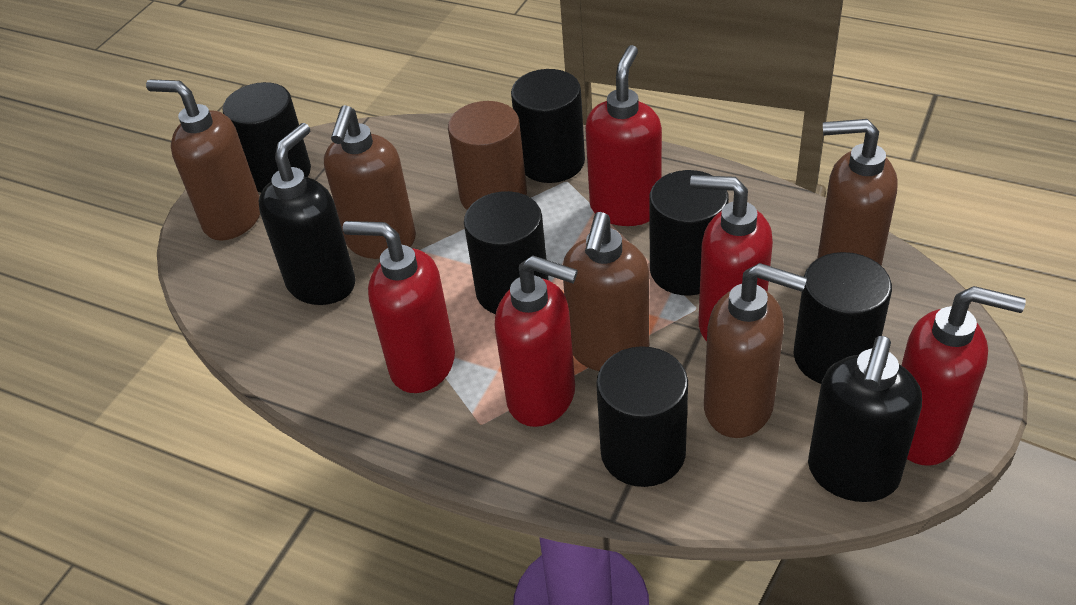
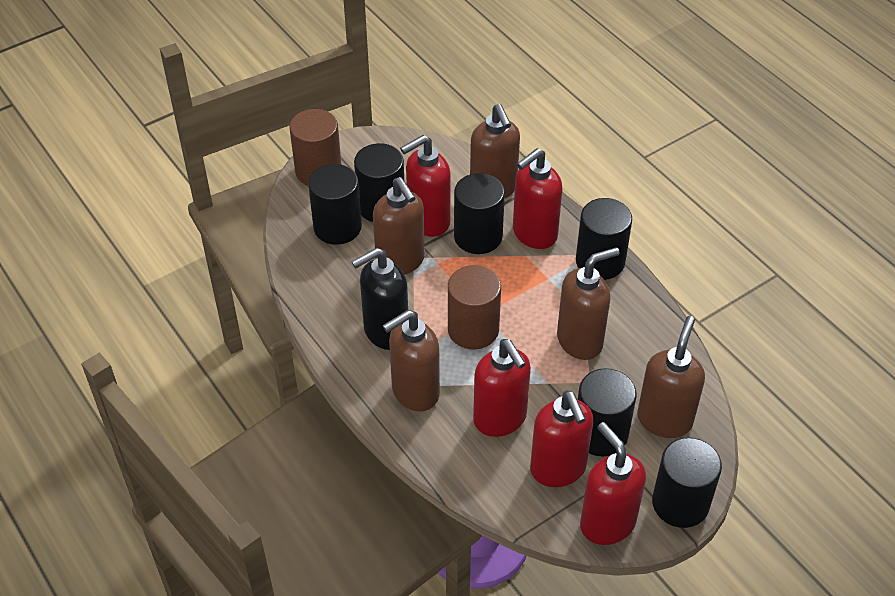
black soap dispenser: 2 -> 1
brown cylinder: 1 -> 2

